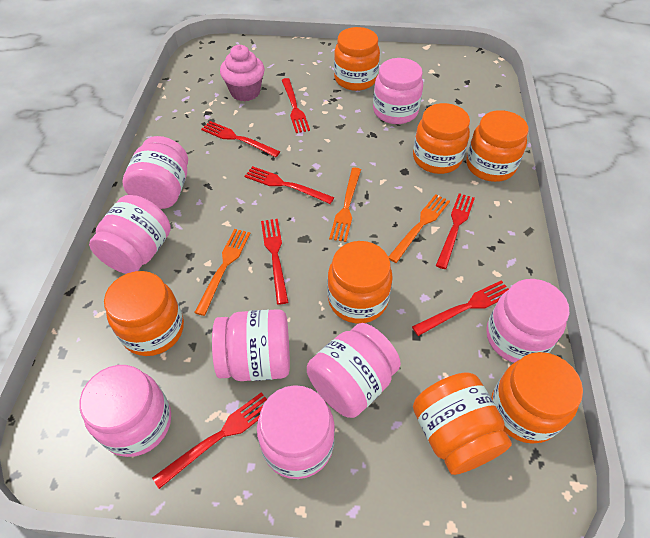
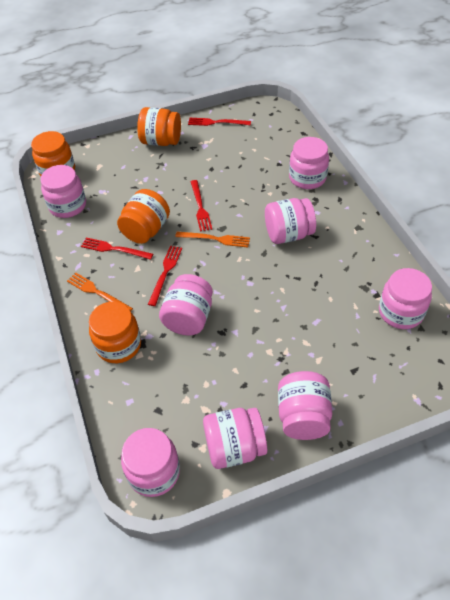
orange fork: 3 -> 2
orange jar: 7 -> 4
pink cupcake: 1 -> 0
red fork: 7 -> 4

